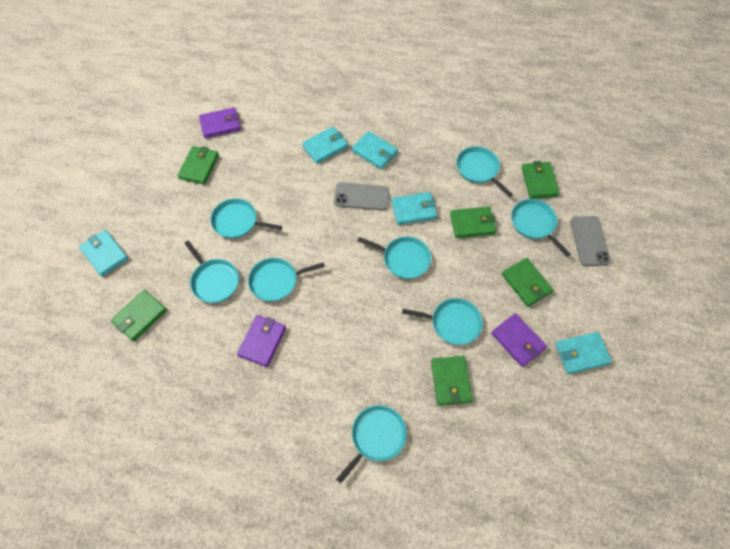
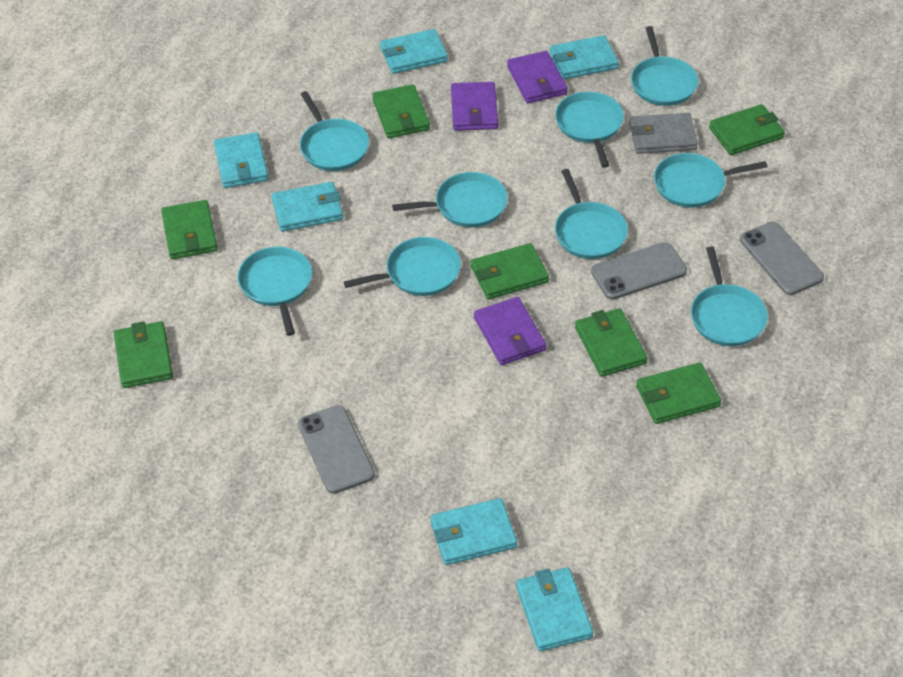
green wallet: 6 -> 7
grey phone: 2 -> 3
grey wallet: 0 -> 1
turquoise pan: 8 -> 9
turquoise wallet: 5 -> 6

